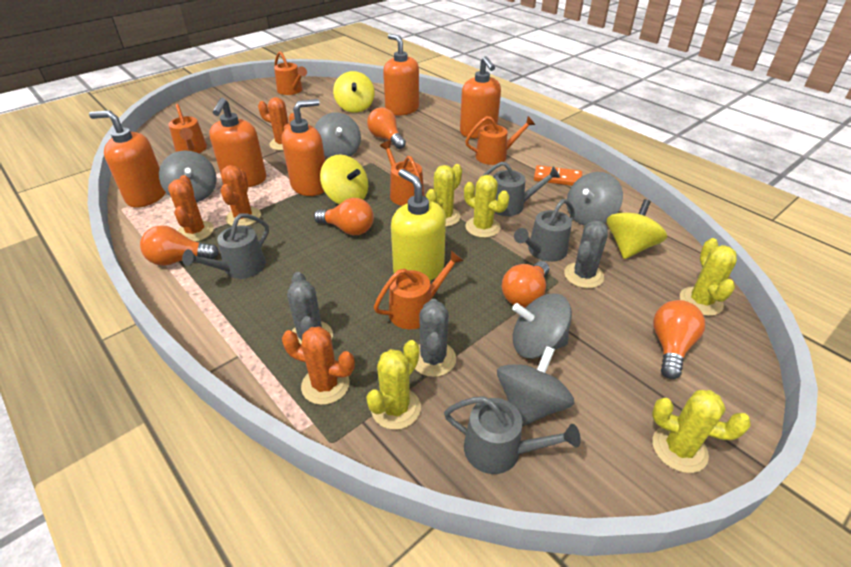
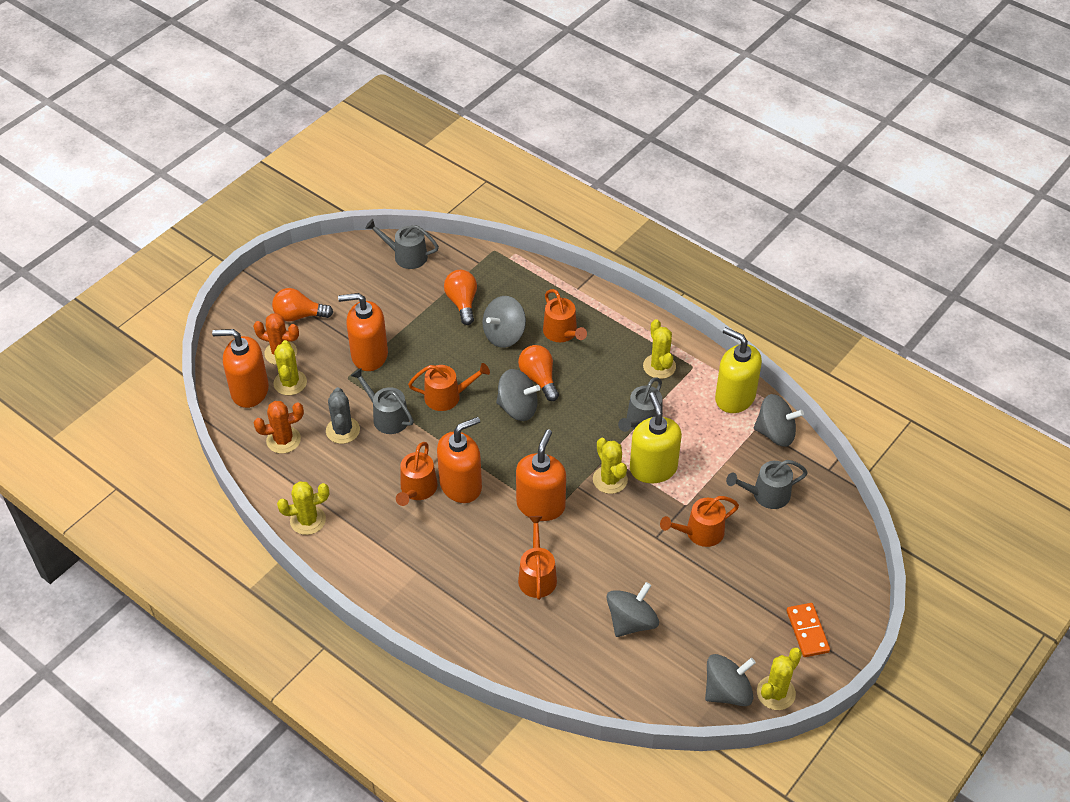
grey cactus: 3 -> 1
orange cactus: 4 -> 2
orange light bulb: 5 -> 3
orange soap dispenser: 5 -> 4
yellow soap dispenser: 1 -> 2
yellow spinning top: 3 -> 0

